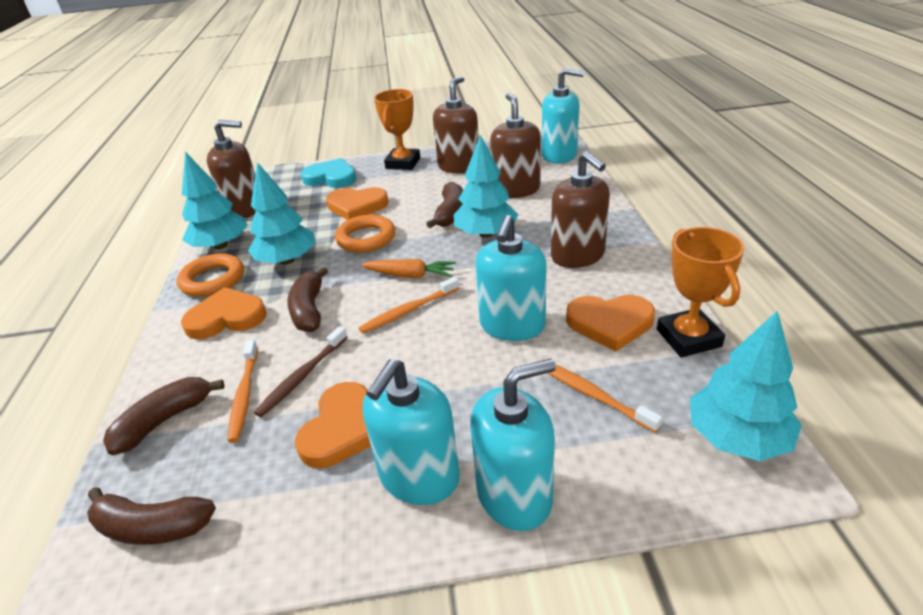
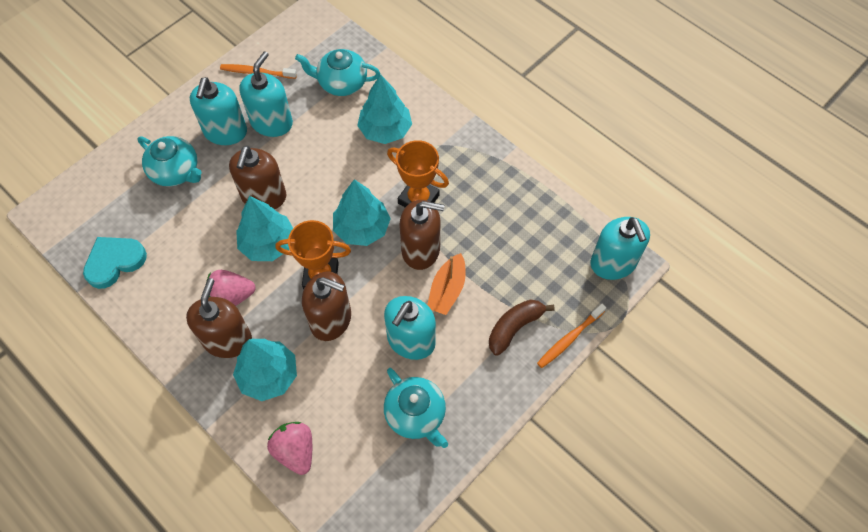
brown banana: 4 -> 1
brown toothbrush: 1 -> 0
orange boat: 0 -> 1
orange carrot: 1 -> 0
orange heart: 4 -> 0
orange ring: 2 -> 0
orange toothbrush: 3 -> 2
pink strawberry: 0 -> 2
turquoise teapot: 0 -> 3

